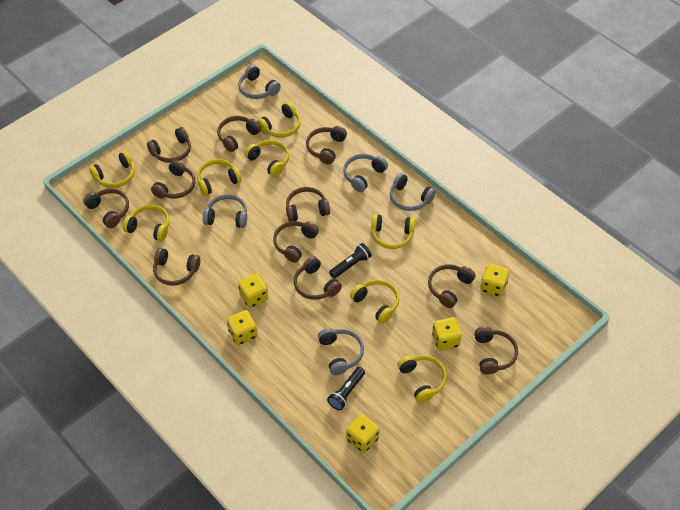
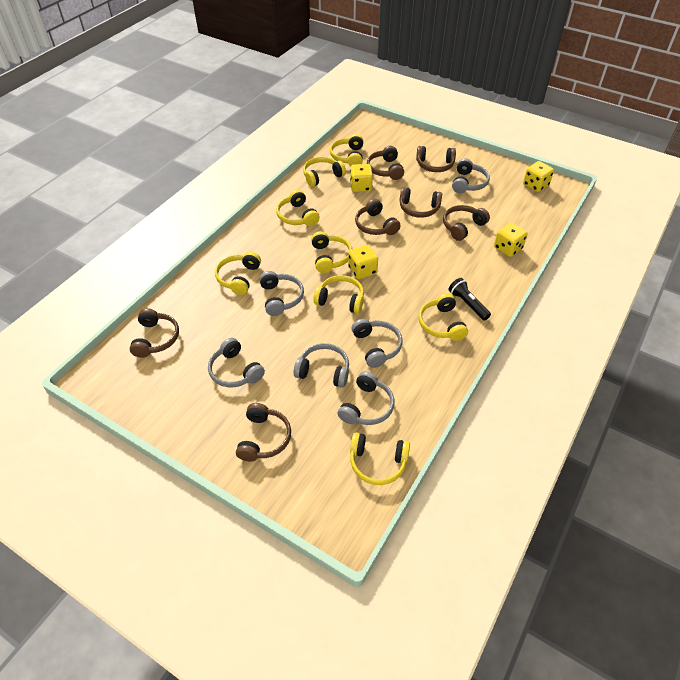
black flashlight: 2 -> 1
brown headphones: 11 -> 7
grey headphones: 5 -> 6
yellow dice: 5 -> 4

